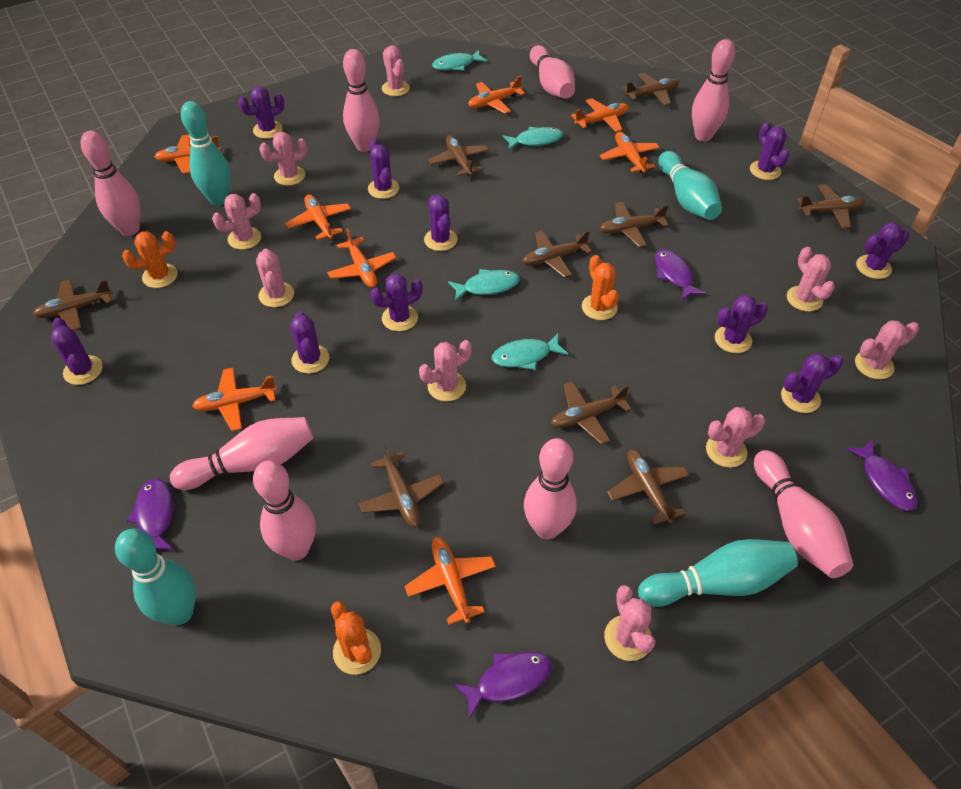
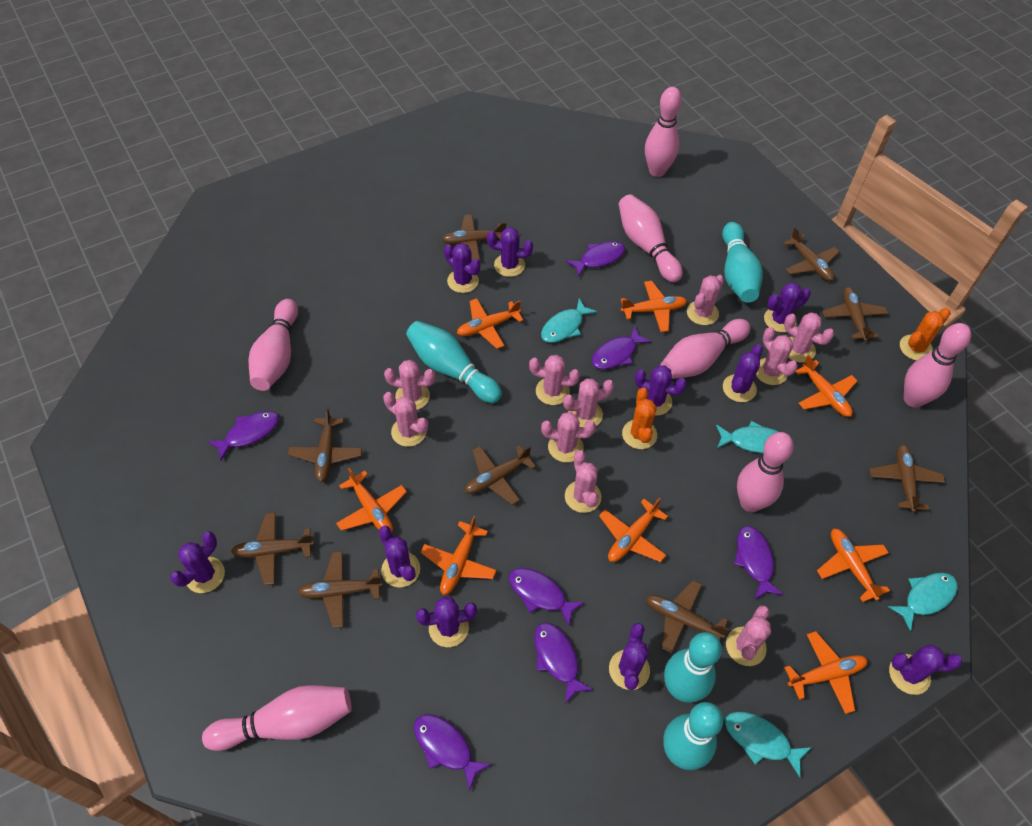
orange cactus: 3 -> 2
pink bowling pin: 8 -> 7
pink cactus: 9 -> 10
purple fish: 4 -> 7

